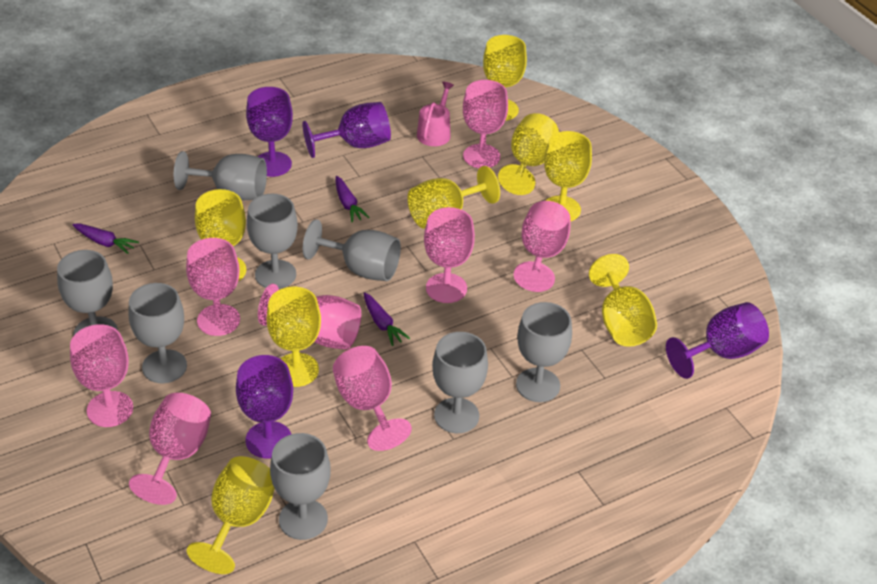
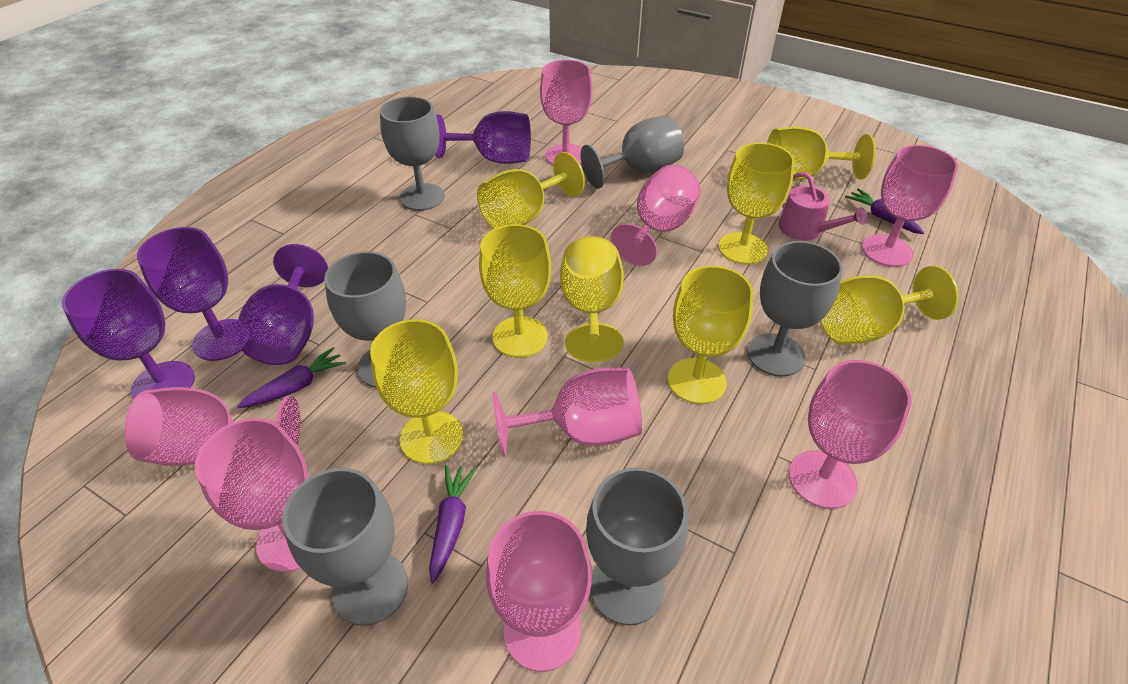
grey goblet: 8 -> 6

